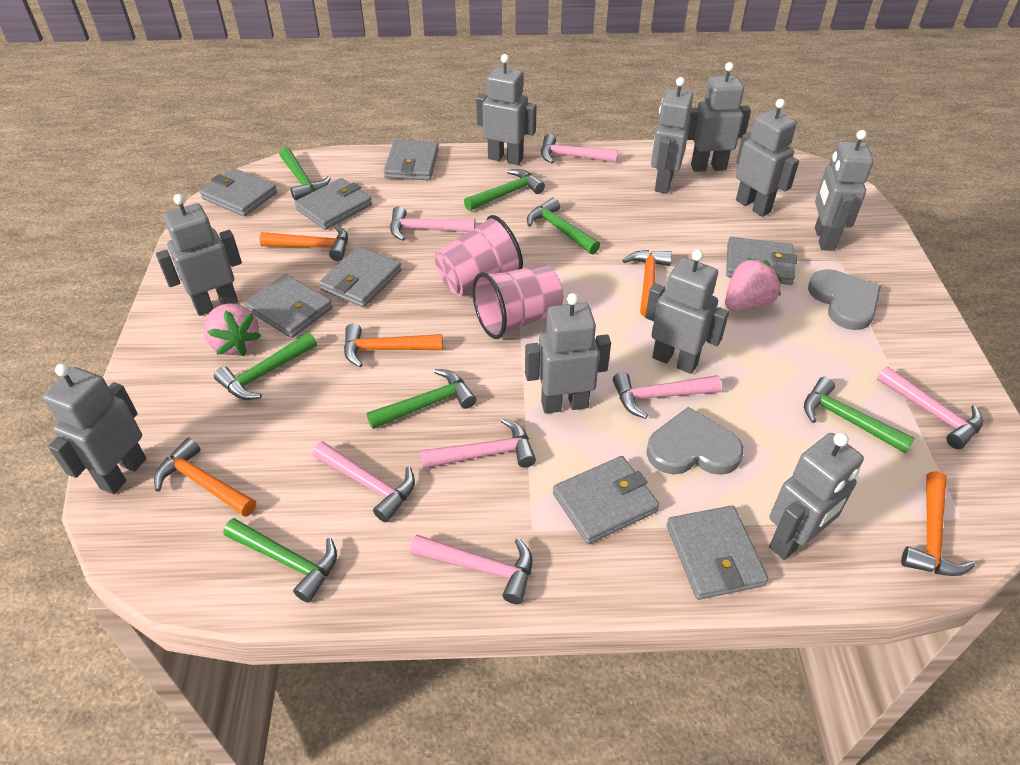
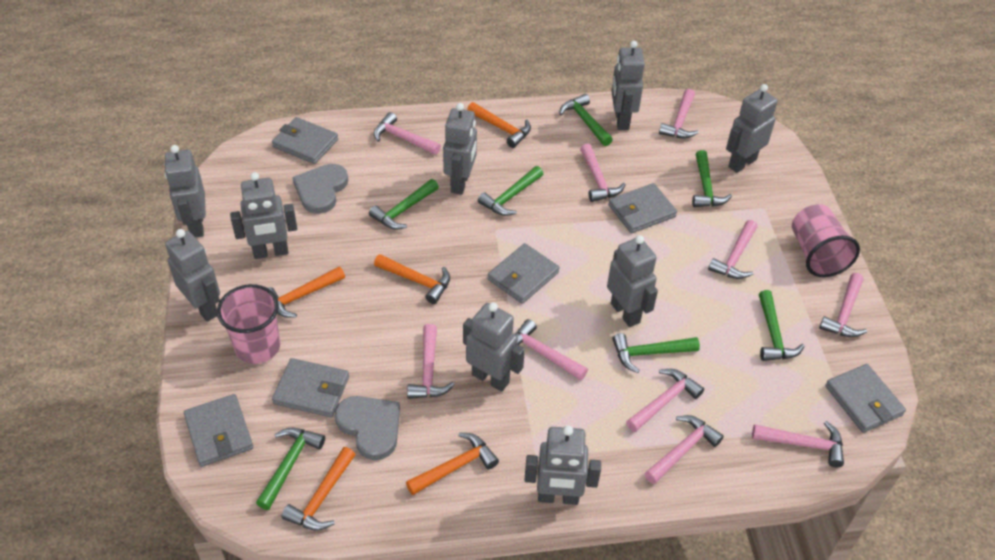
grey robot: 10 -> 9
grey wallet: 8 -> 6
pink hammer: 7 -> 10
pink strawberry: 2 -> 0

